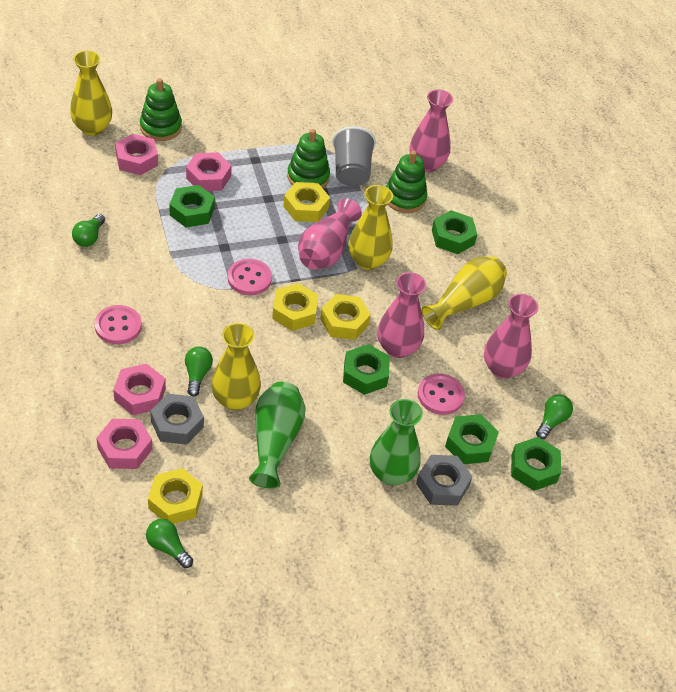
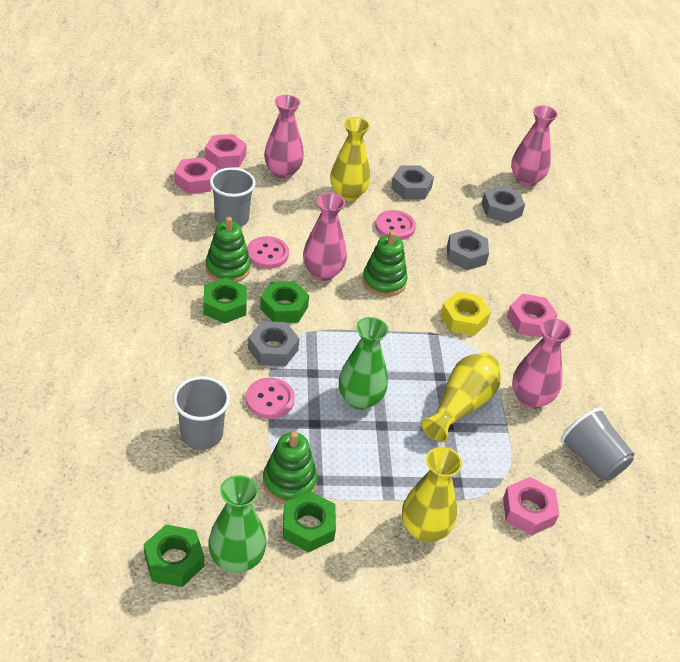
green light bulb: 4 -> 0
green nut: 5 -> 4
grey cup: 1 -> 3
grey nut: 2 -> 4
yellow nut: 4 -> 1
yellow vase: 4 -> 3

